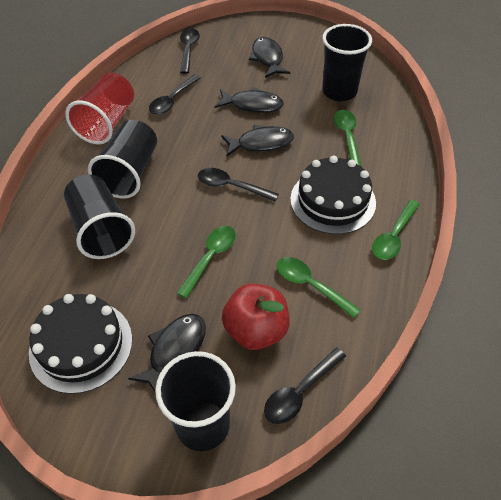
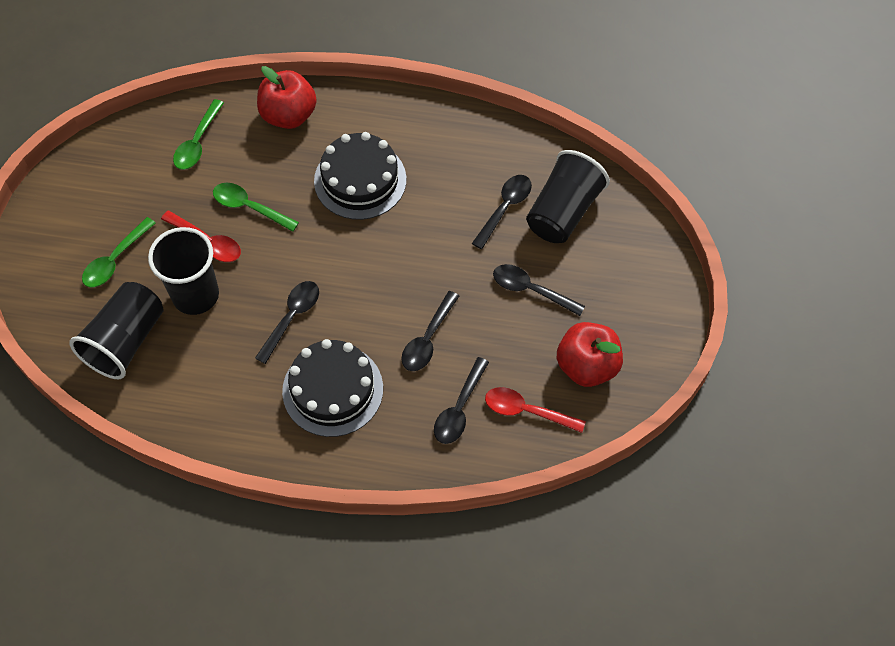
black cup: 4 -> 3
black fish: 4 -> 0
black spoon: 4 -> 5
green spoon: 4 -> 3
red apple: 1 -> 2
red cup: 1 -> 0
red spoon: 0 -> 2

